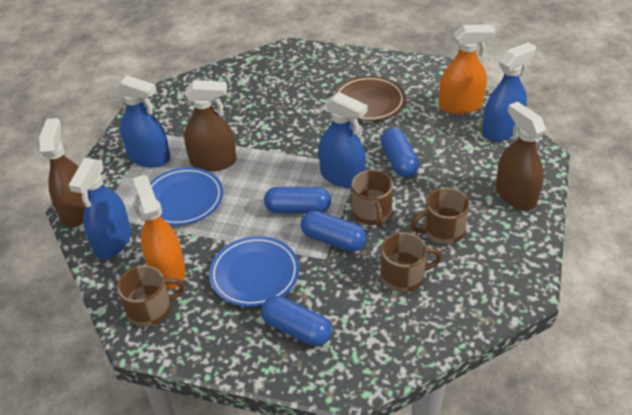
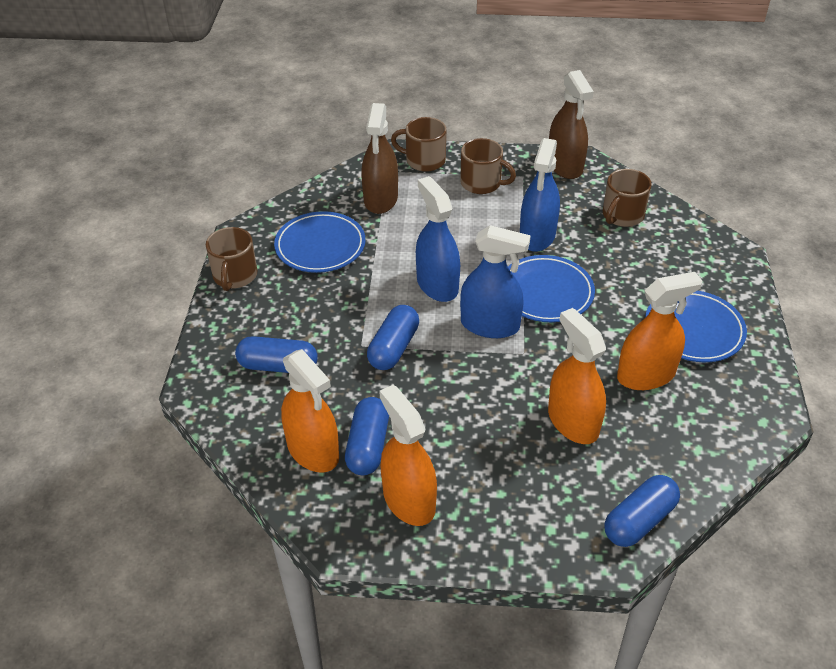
blue plate: 2 -> 3
blue spray bottle: 4 -> 3
brown plate: 1 -> 0
brown spray bottle: 3 -> 2
orange spray bottle: 2 -> 4

